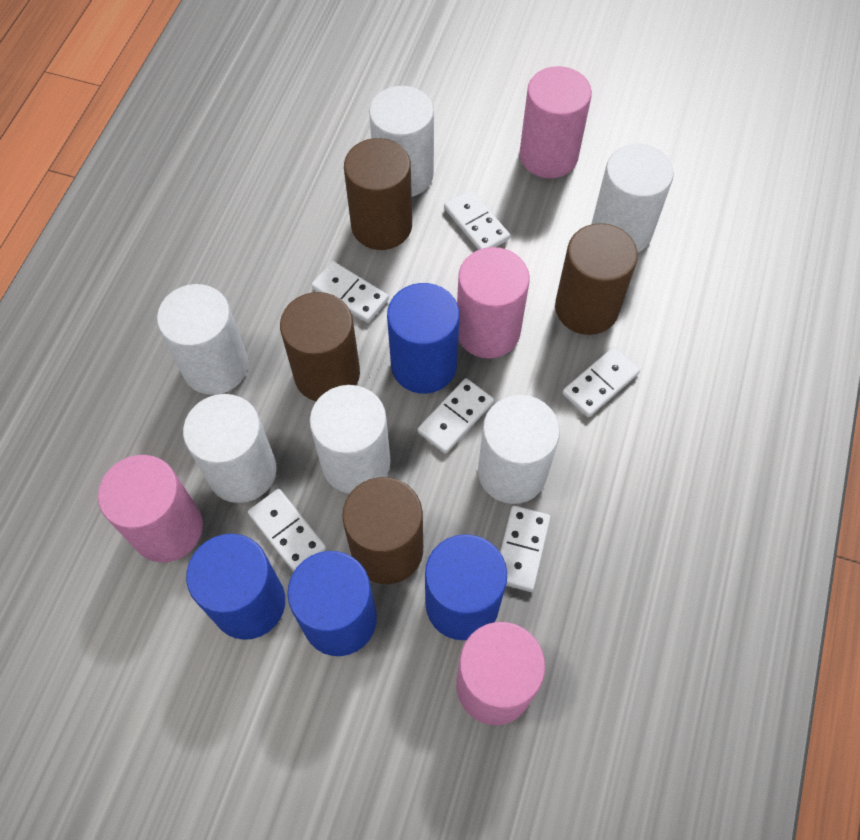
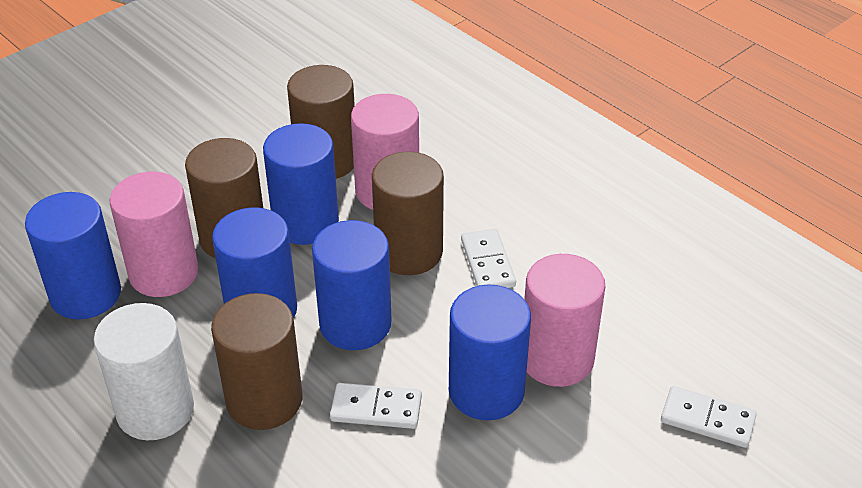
blue cylinder: 4 -> 5
pink cylinder: 4 -> 3
white cylinder: 6 -> 1
white domino: 6 -> 3

